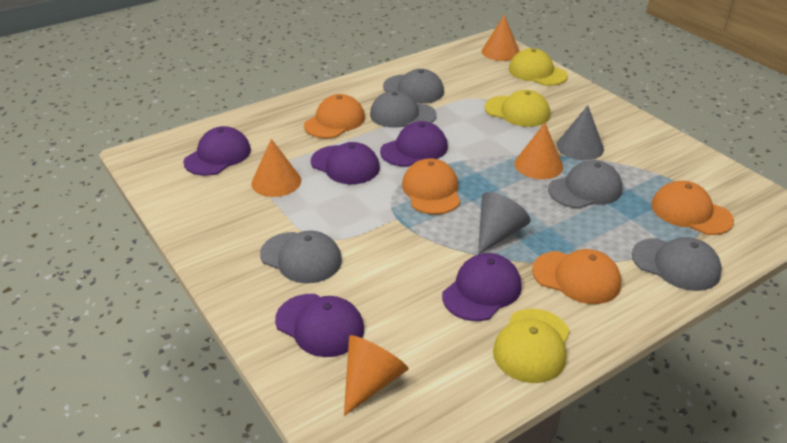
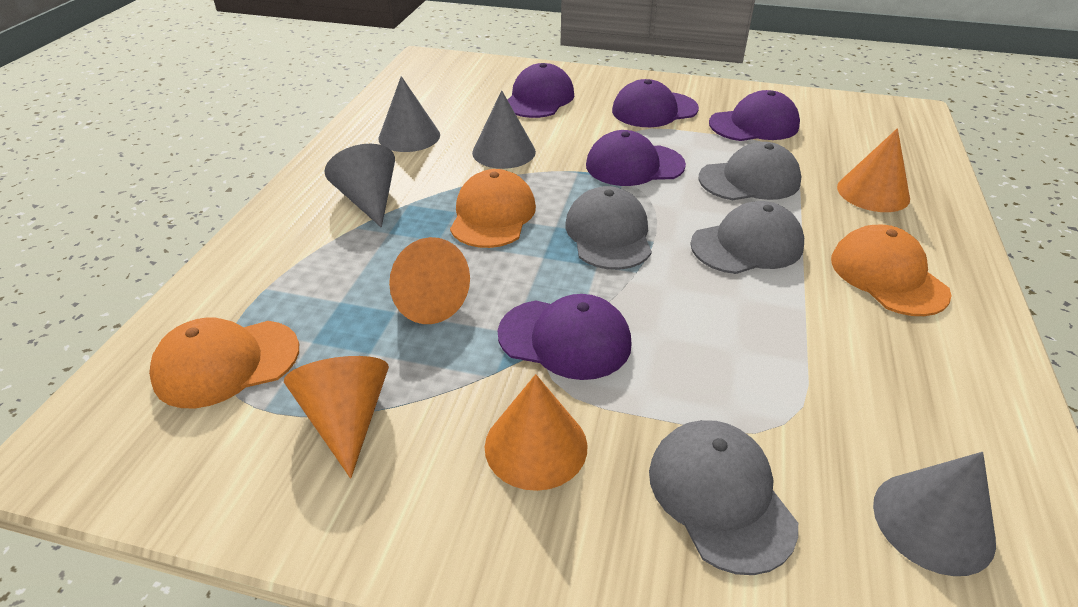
grey cap: 5 -> 4
grey cone: 2 -> 4
orange cap: 4 -> 3
yellow cap: 3 -> 0

